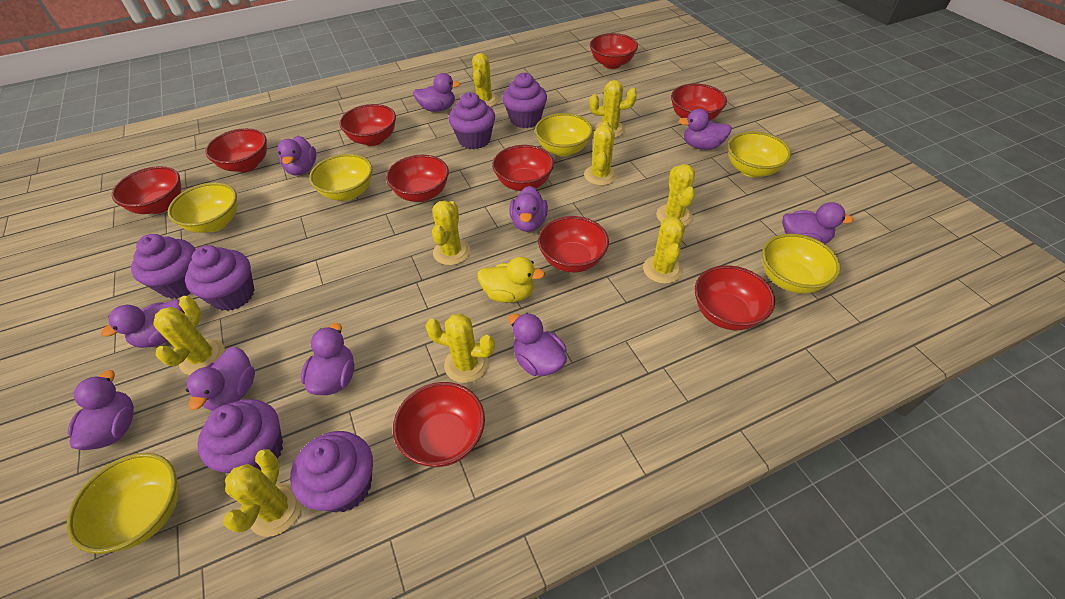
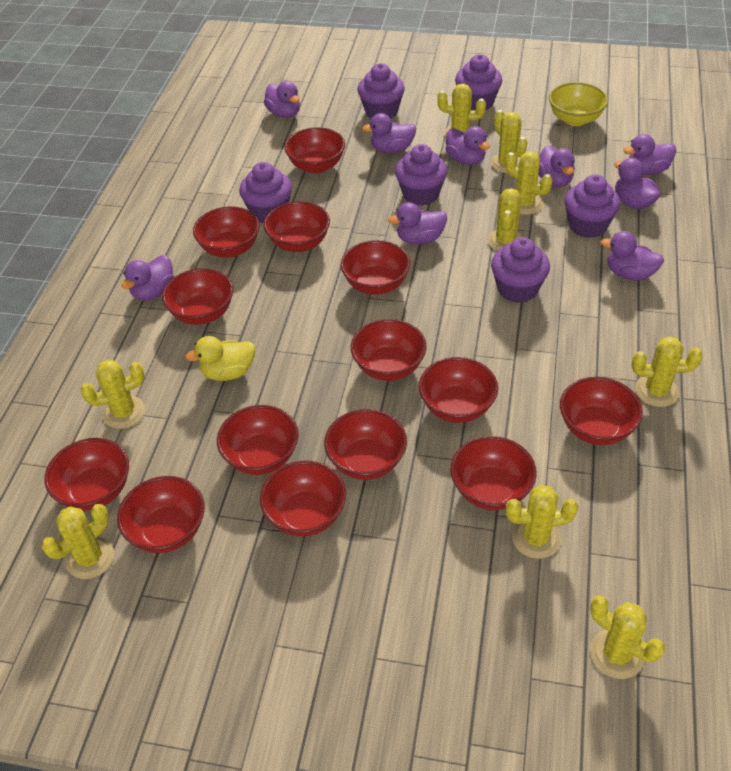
purple duck: 10 -> 9
red bowl: 10 -> 14
yellow bowl: 6 -> 1

